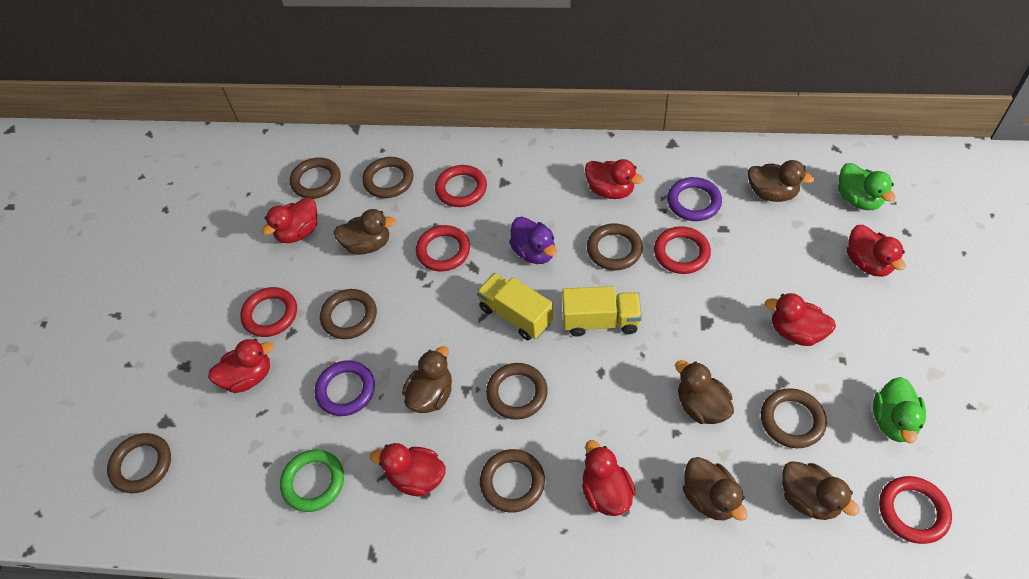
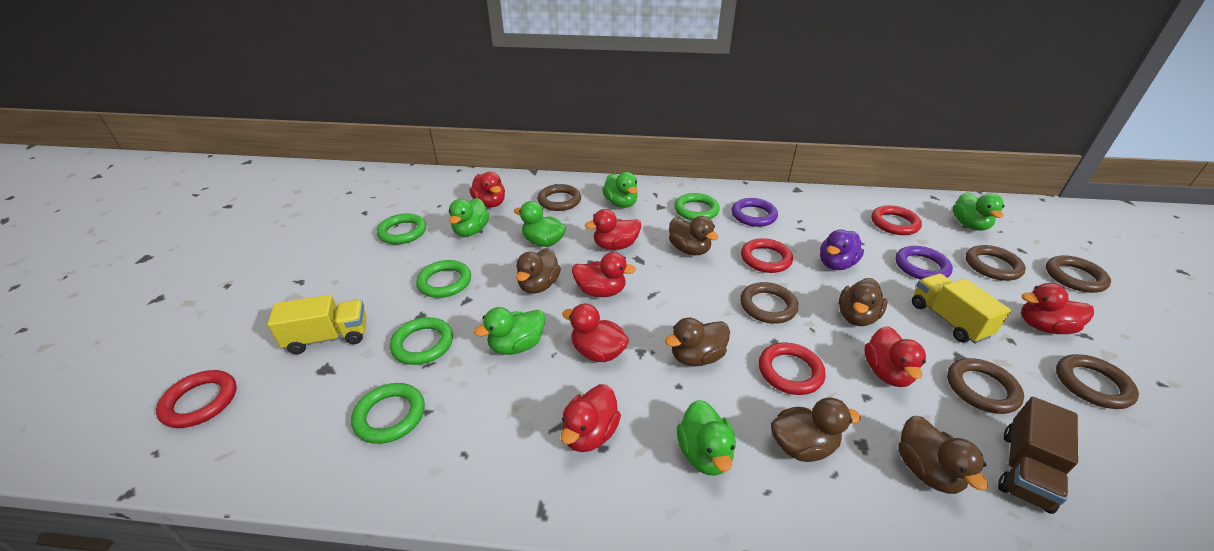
brown ring: 8 -> 6
brown truck: 0 -> 1
green duck: 2 -> 6
green ring: 1 -> 5
red ring: 5 -> 4

